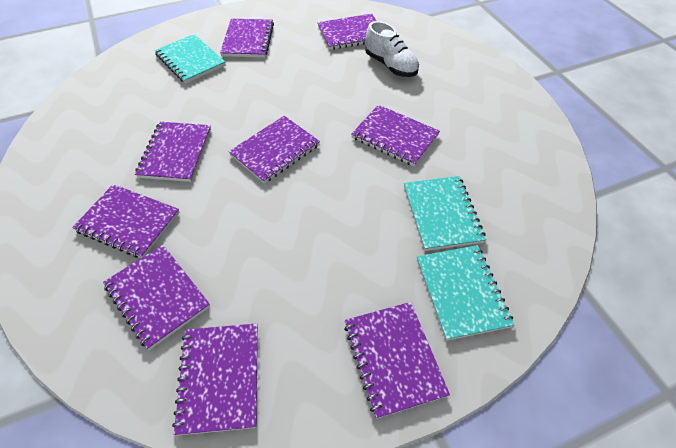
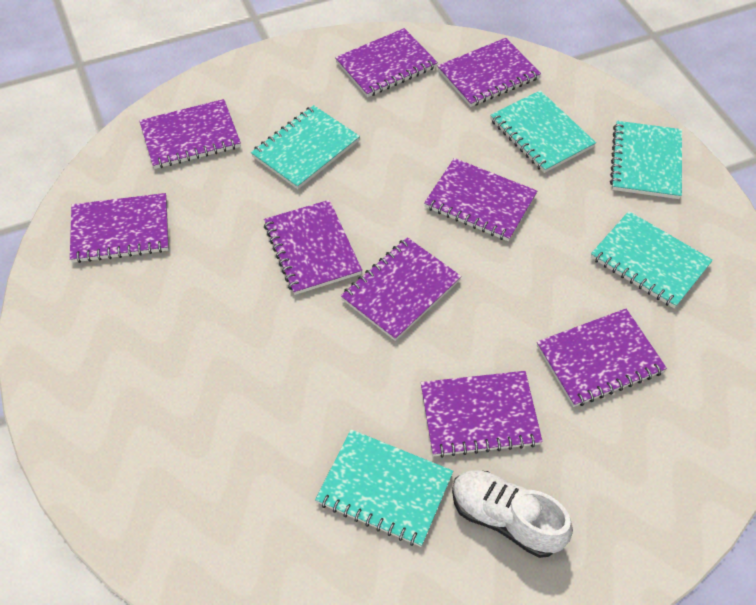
turquoise notebook: 3 -> 5

